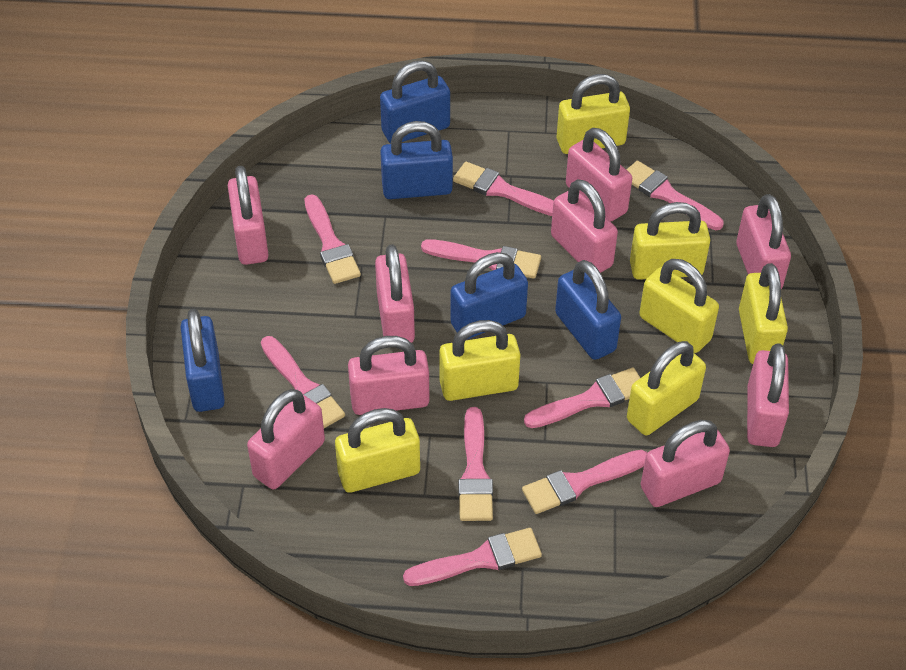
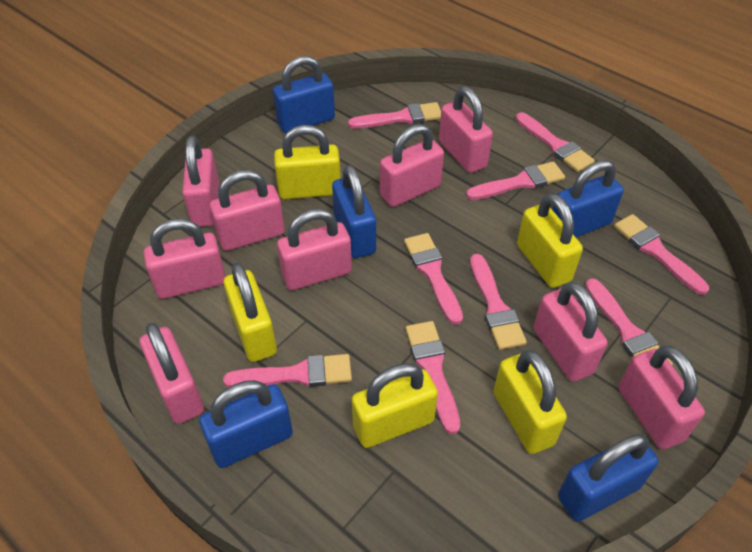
yellow padlock: 7 -> 5

